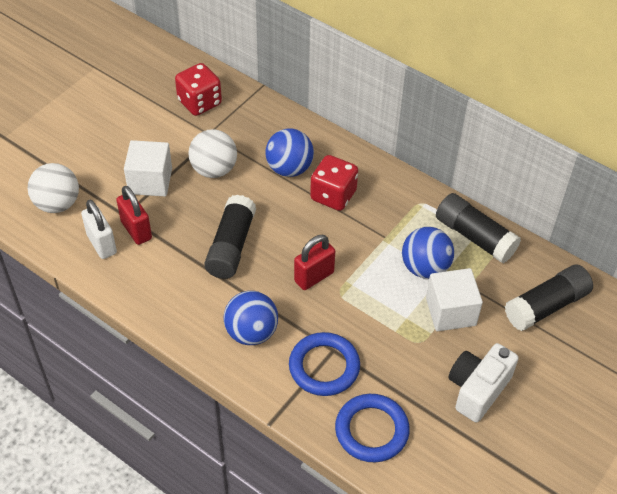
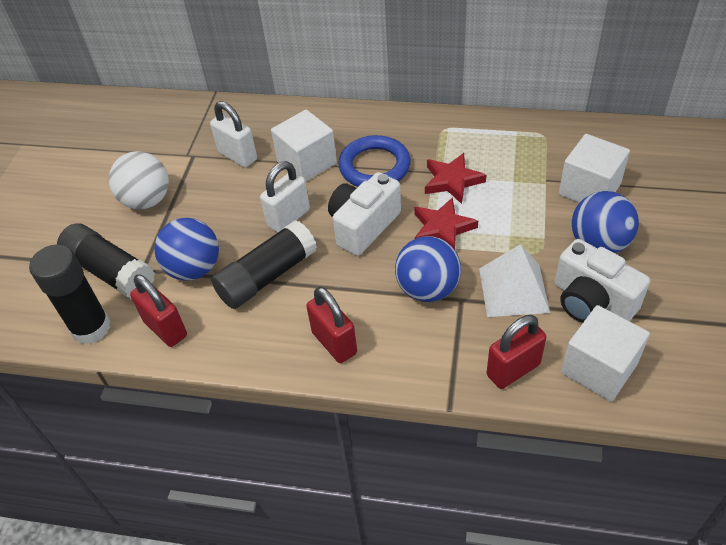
blue ring: 2 -> 1
red dice: 2 -> 0
red padlock: 2 -> 3
red star: 0 -> 2
white ball: 2 -> 1
white camera: 1 -> 2
white cube: 2 -> 3
white padlock: 1 -> 2
white pyramid: 0 -> 1

